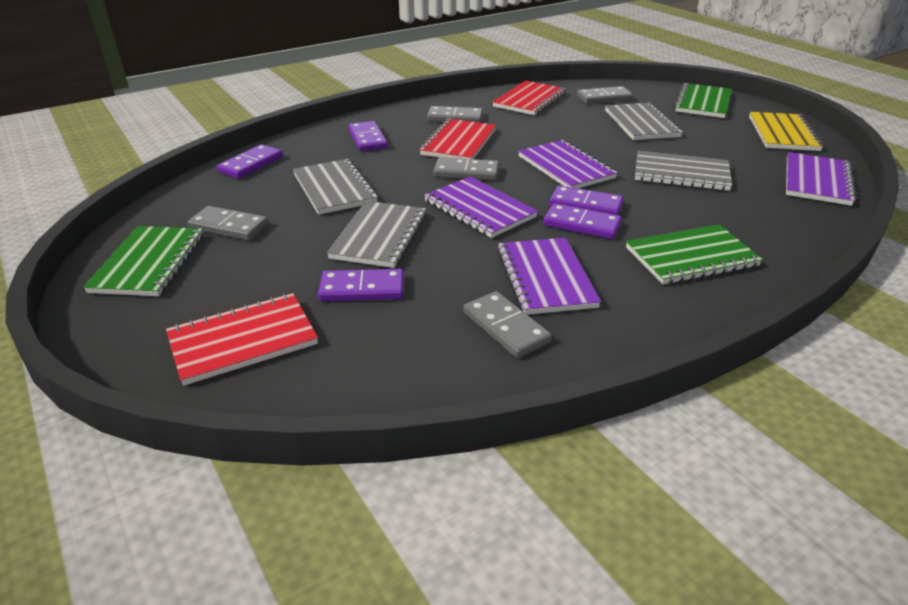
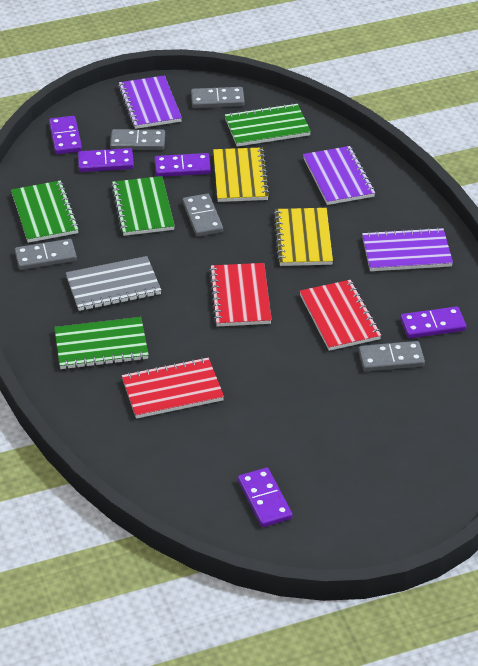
green notebook: 3 -> 4
grey notebook: 4 -> 1
purple notebook: 4 -> 3
yellow notebook: 1 -> 2

